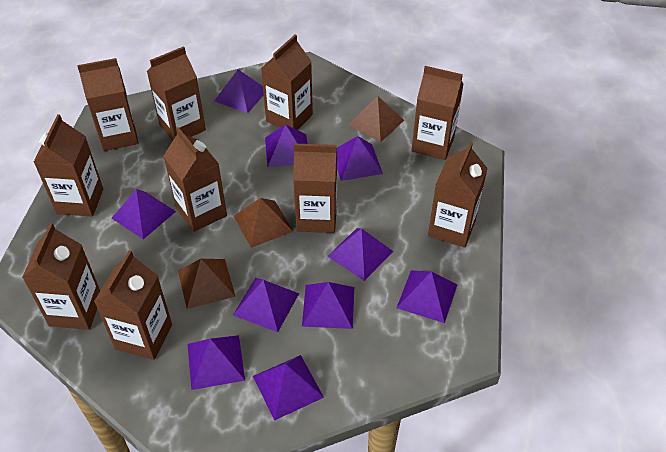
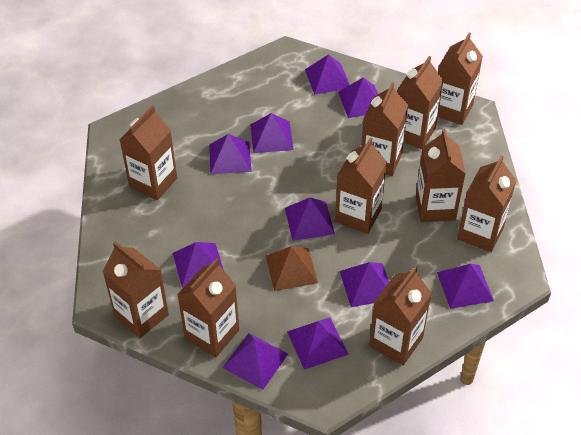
brown pyramid: 3 -> 1

